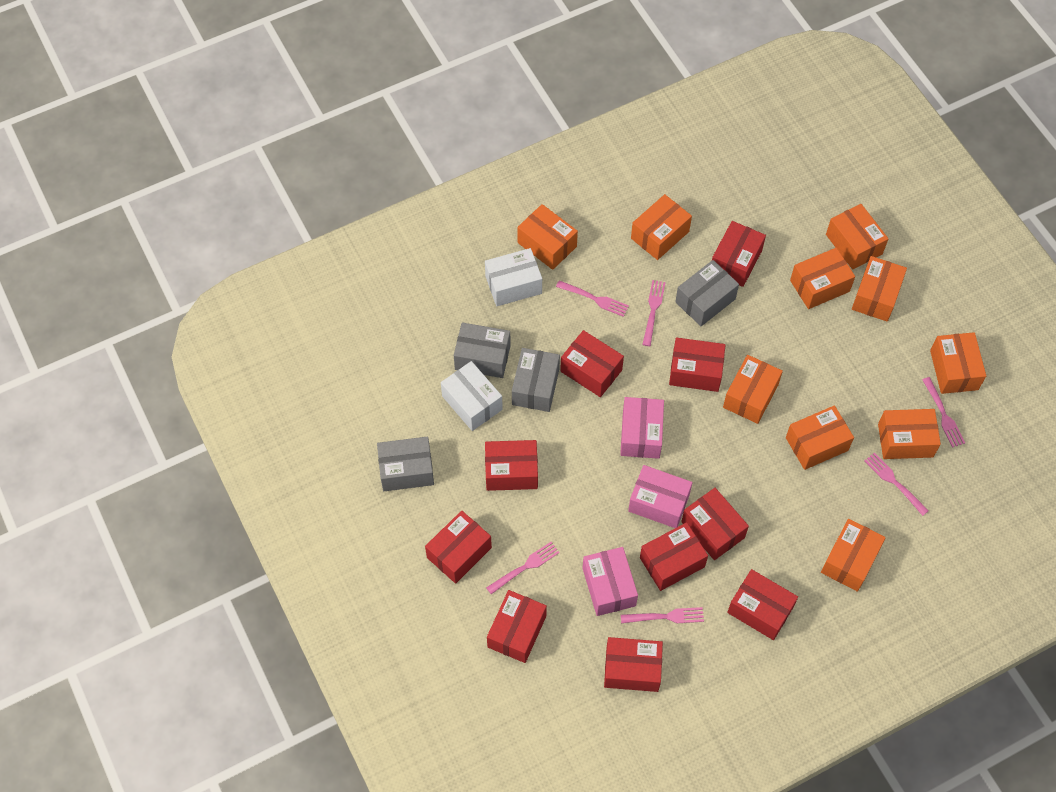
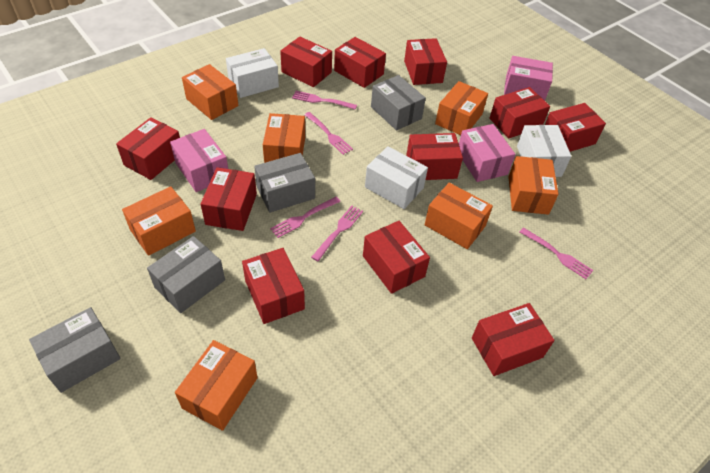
orange box: 10 -> 7
pink fork: 6 -> 5
red box: 10 -> 11
white box: 2 -> 3

